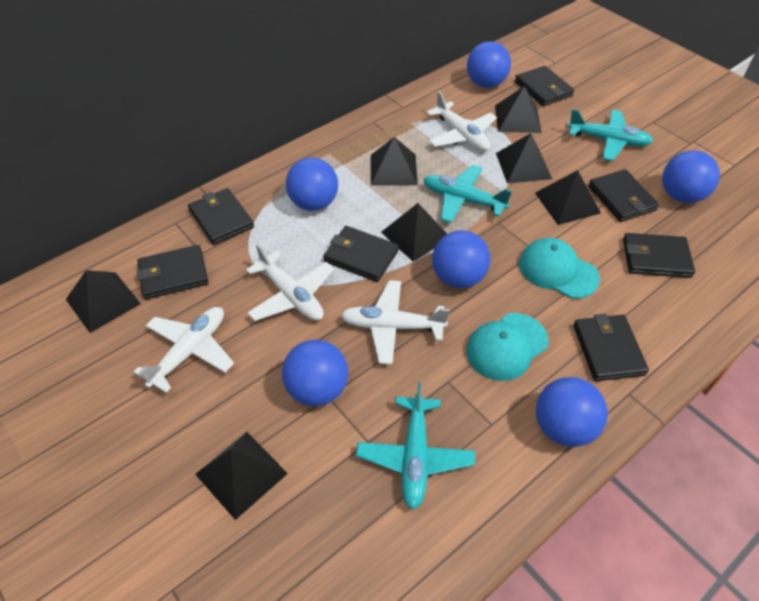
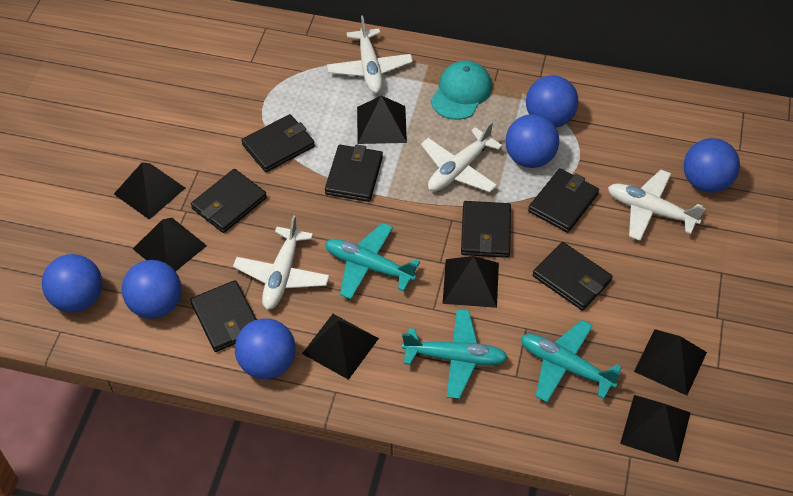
turquoise cap: 2 -> 1

